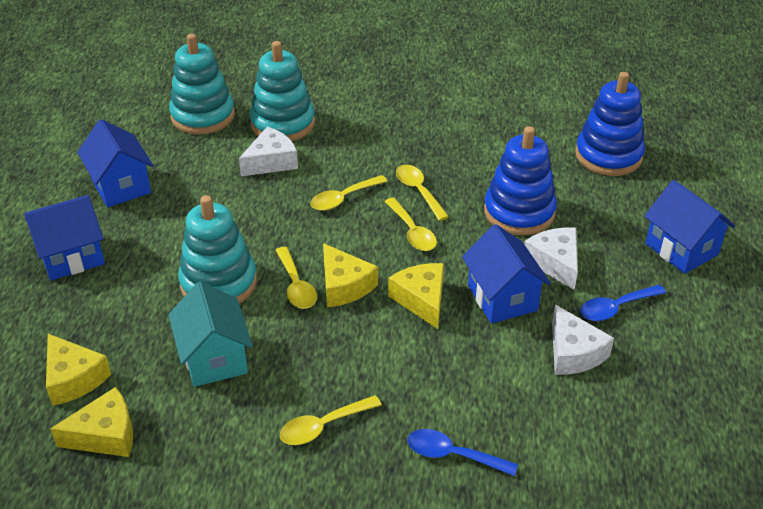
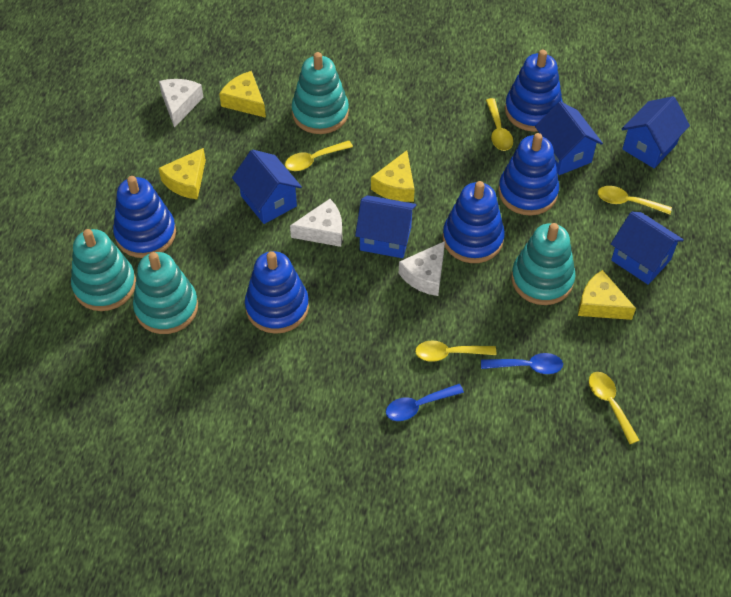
blue house: 4 -> 5
blue stacking toy: 2 -> 5
turquoise house: 1 -> 0
turquoise stacking toy: 3 -> 4

